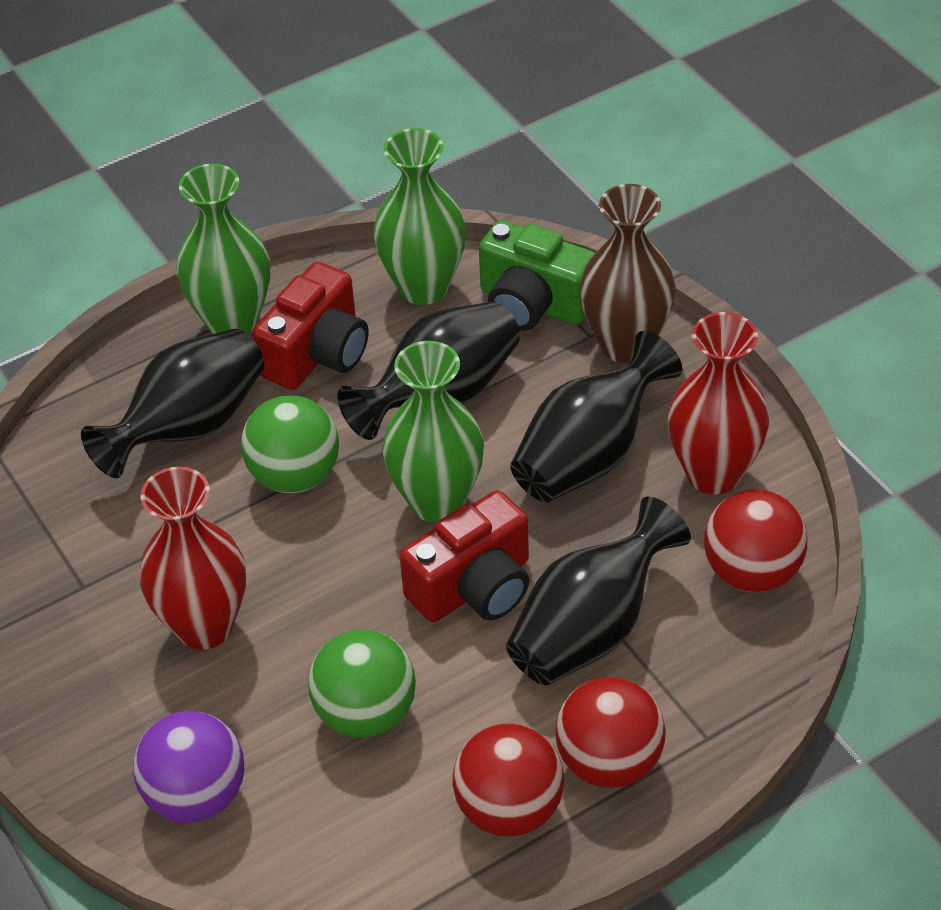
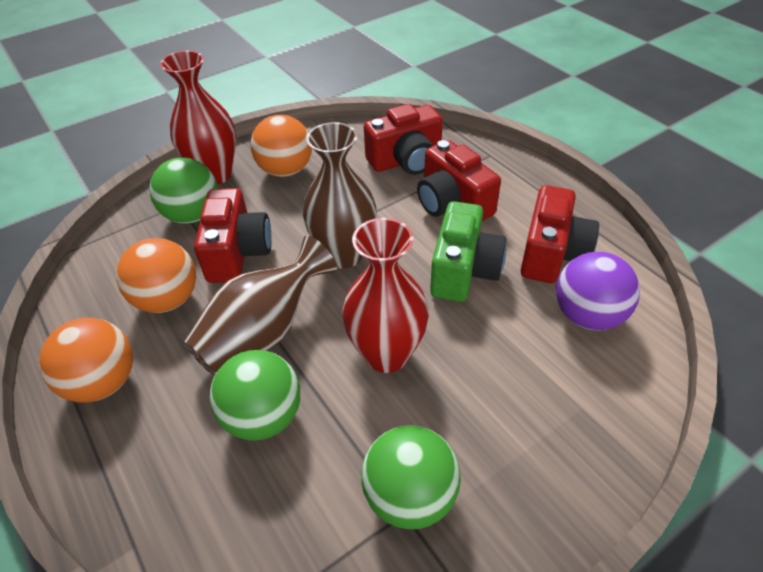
black vase: 4 -> 0
brown vase: 1 -> 2
green ball: 2 -> 3
green vase: 3 -> 0
orange ball: 0 -> 3
red ball: 3 -> 0
red camera: 2 -> 4

